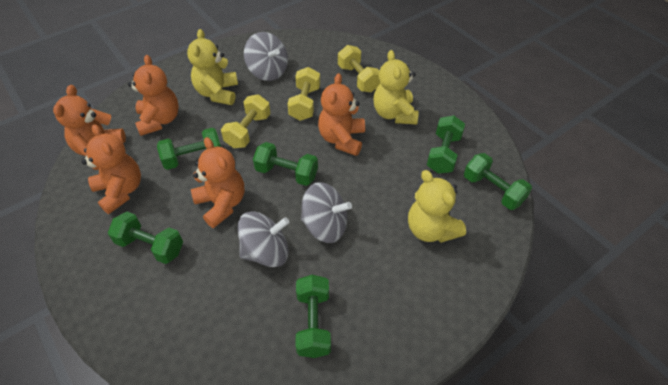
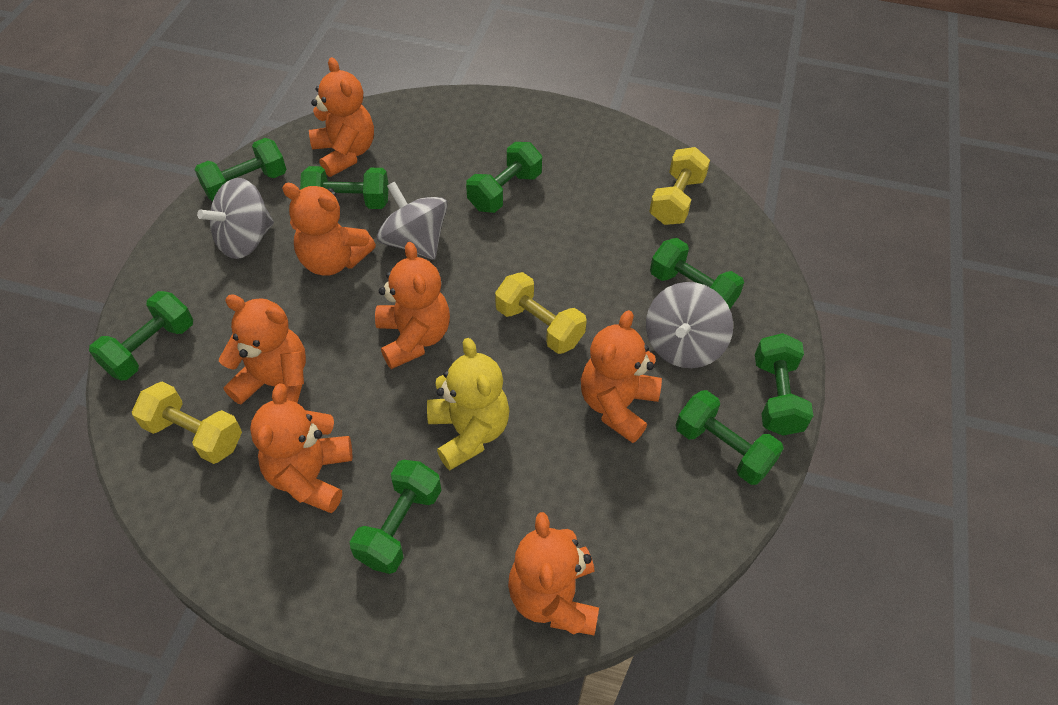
green dumbbell: 6 -> 8
orange teddy bear: 5 -> 7
yellow teddy bear: 3 -> 1

